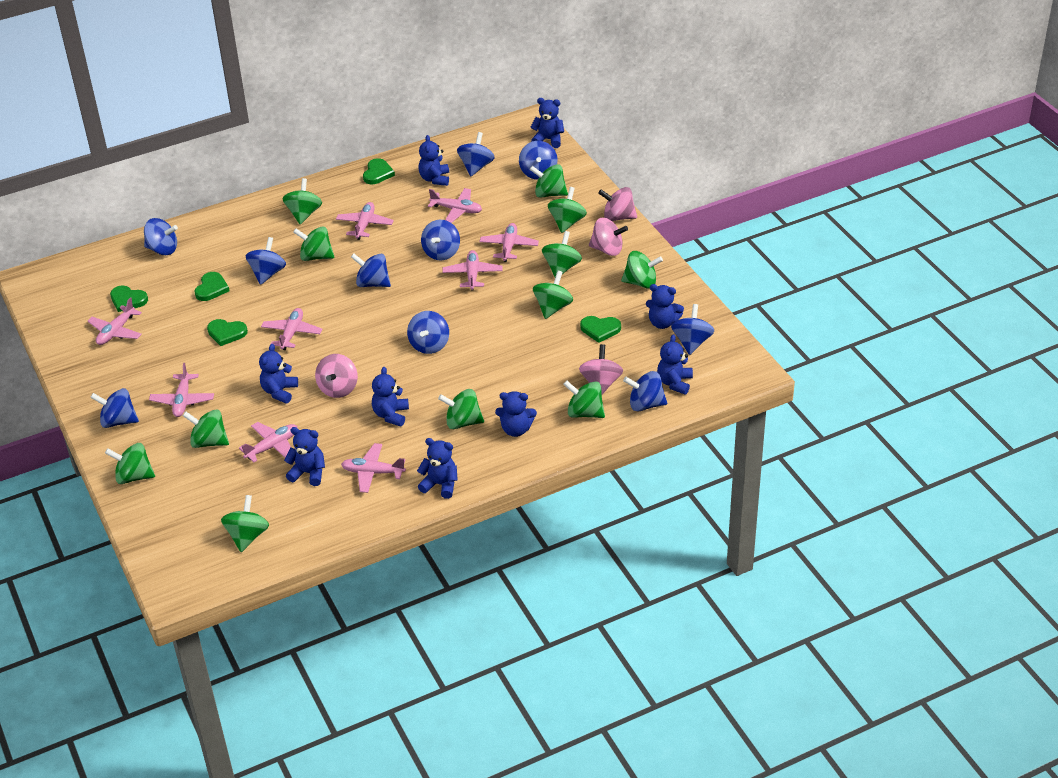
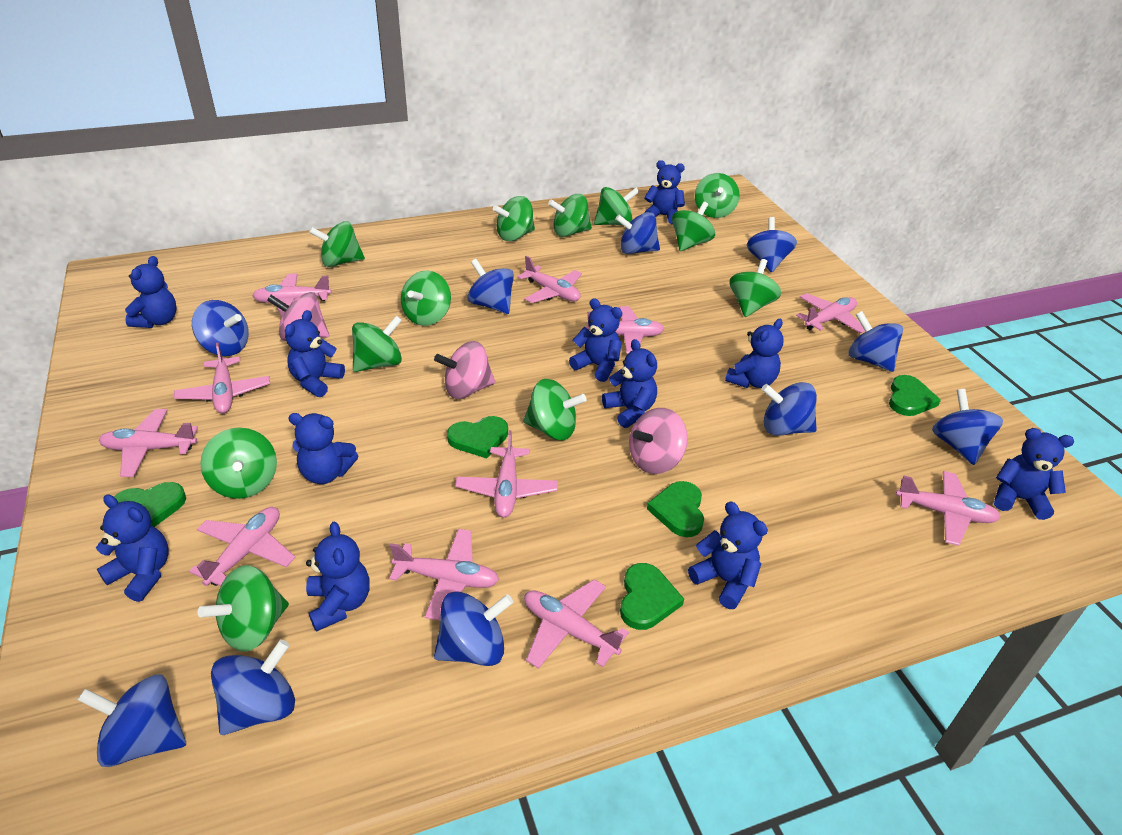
blue teddy bear: 9 -> 11
pink plane: 9 -> 11
pink spinning top: 4 -> 3

